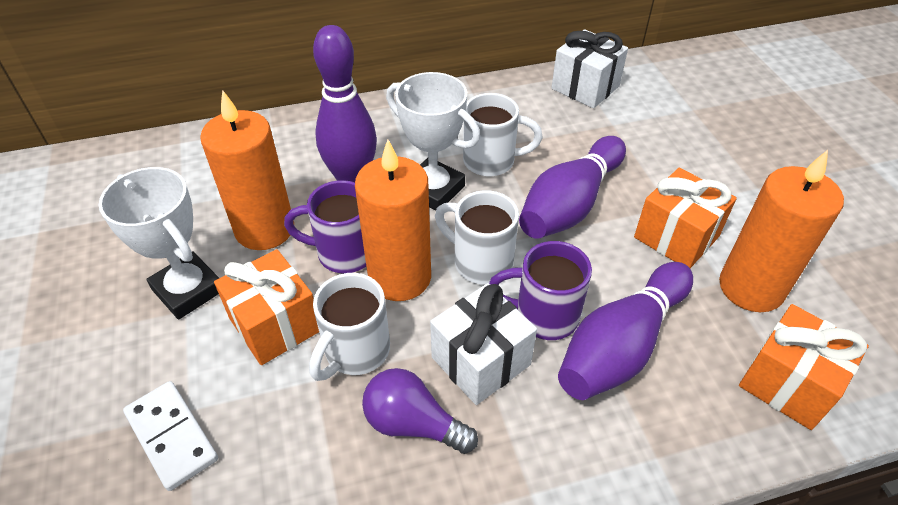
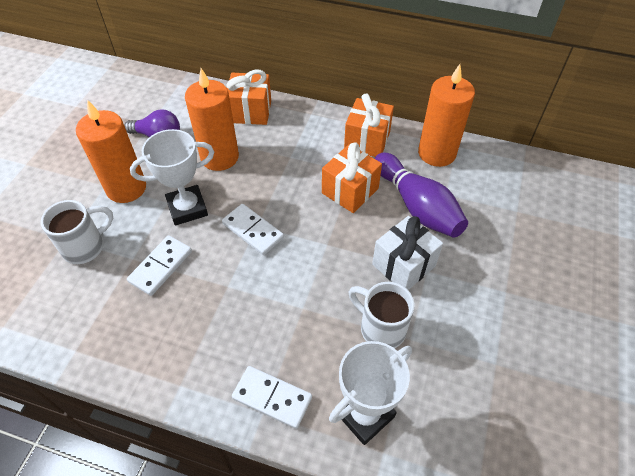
purple bowling pin: 3 -> 1
purple mug: 2 -> 0
white domino: 1 -> 3
white gift: 2 -> 1
white mug: 3 -> 2

